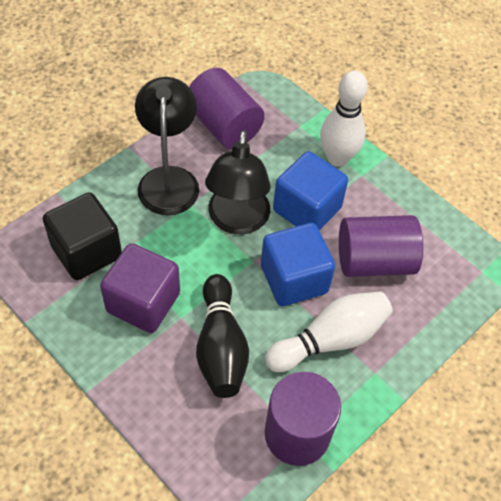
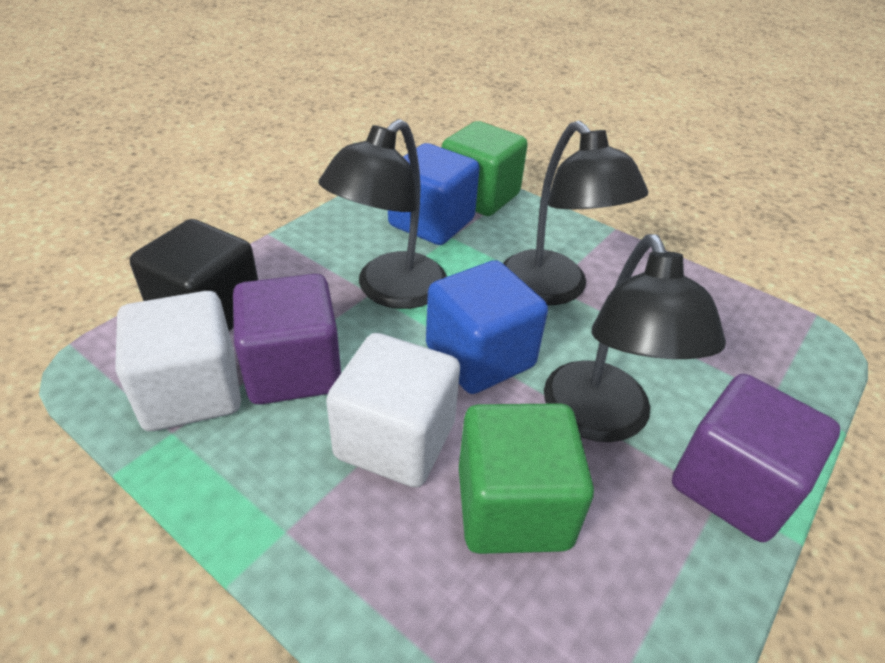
black bowling pin: 1 -> 0
black lamp: 2 -> 3
green cube: 0 -> 2
purple cube: 1 -> 2
purple cylinder: 3 -> 0
white bowling pin: 2 -> 0
white cube: 0 -> 2

